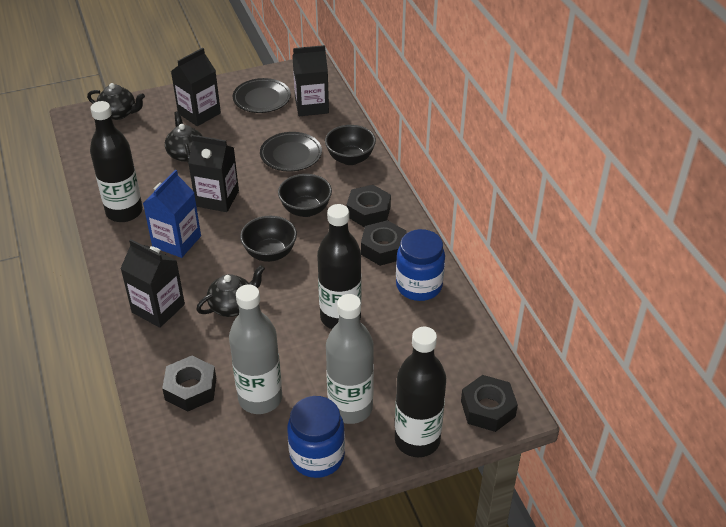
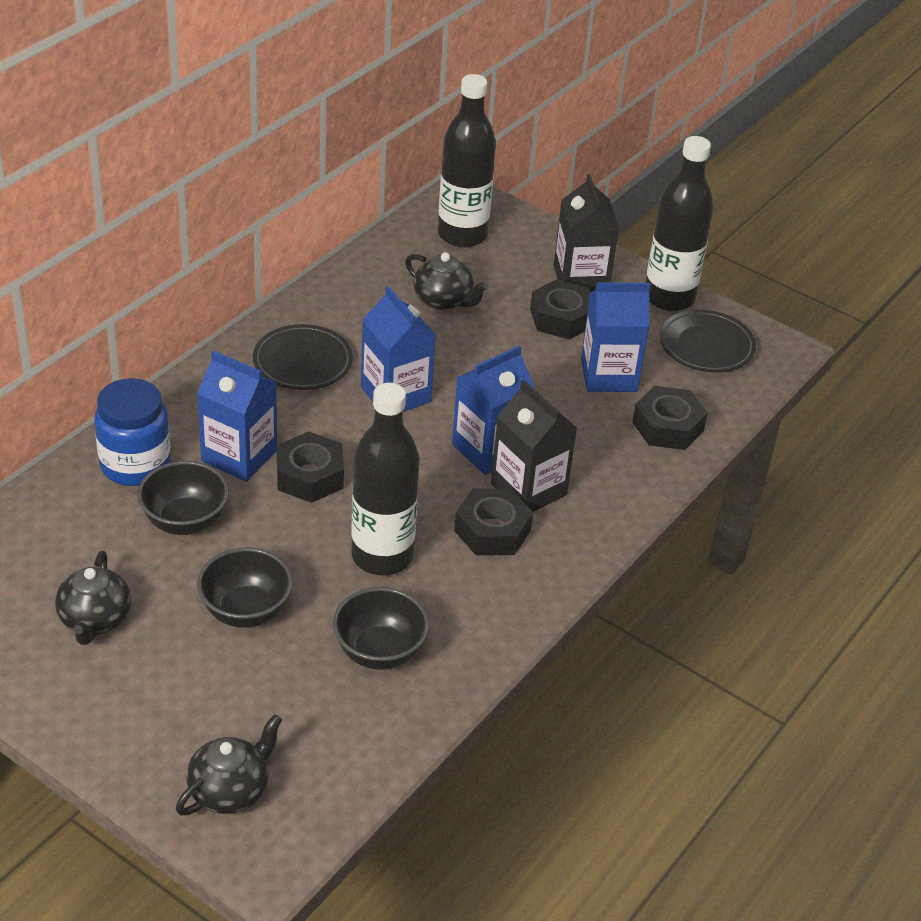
black carton: 4 -> 2
blue carton: 1 -> 4
blue jar: 2 -> 1
grey bottle: 2 -> 0

